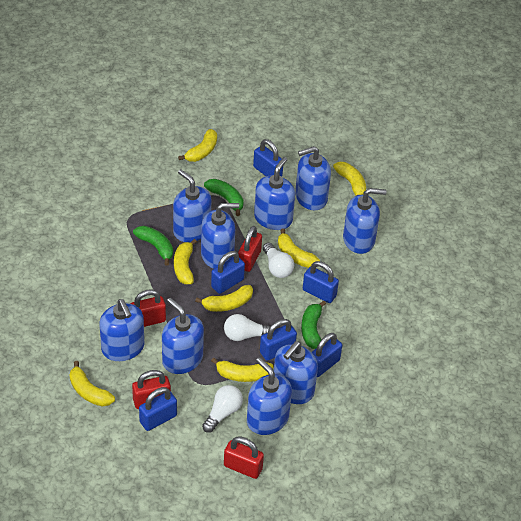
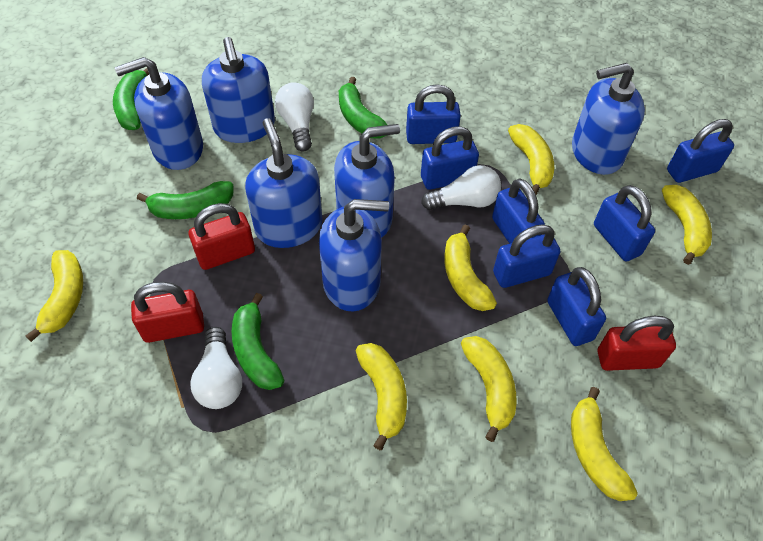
blue padlock: 6 -> 7
blue soap dispenser: 9 -> 6
green banana: 3 -> 4
red padlock: 4 -> 3

